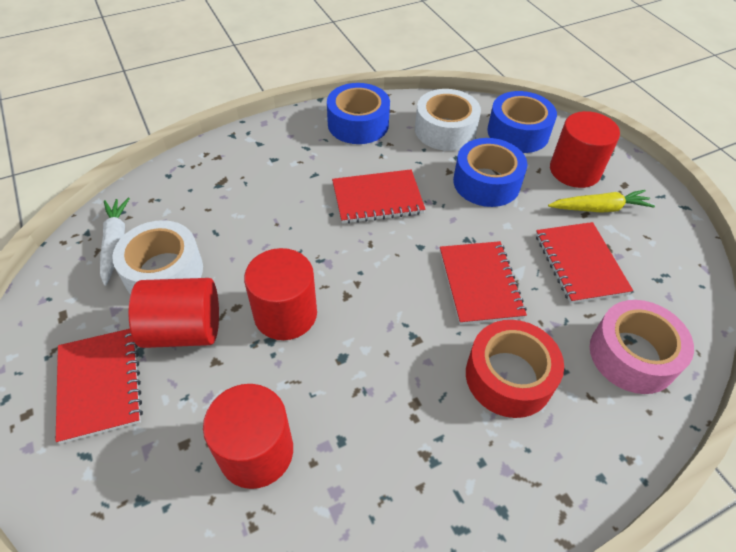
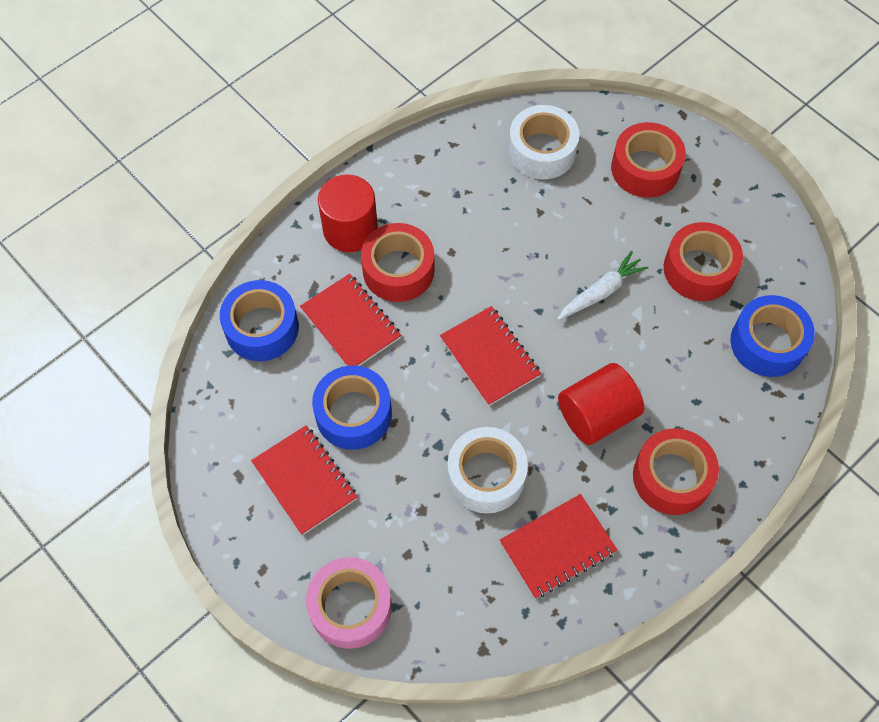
red cylinder: 4 -> 2
red tape: 1 -> 4
yellow carrot: 1 -> 0

